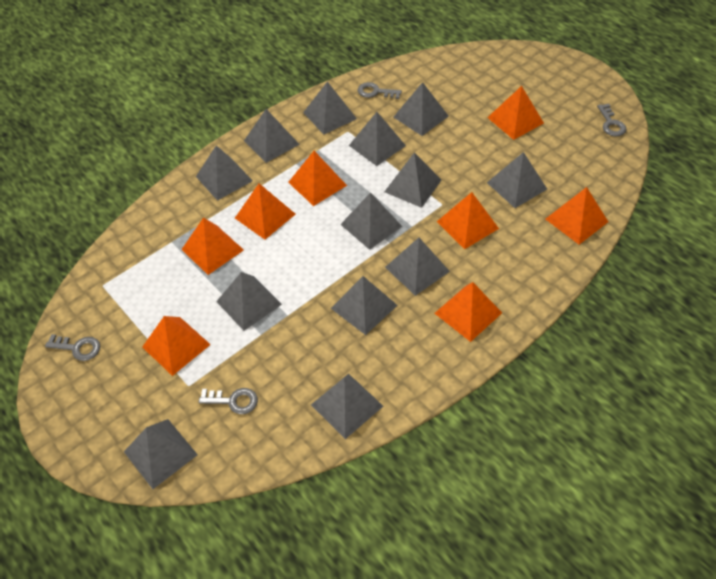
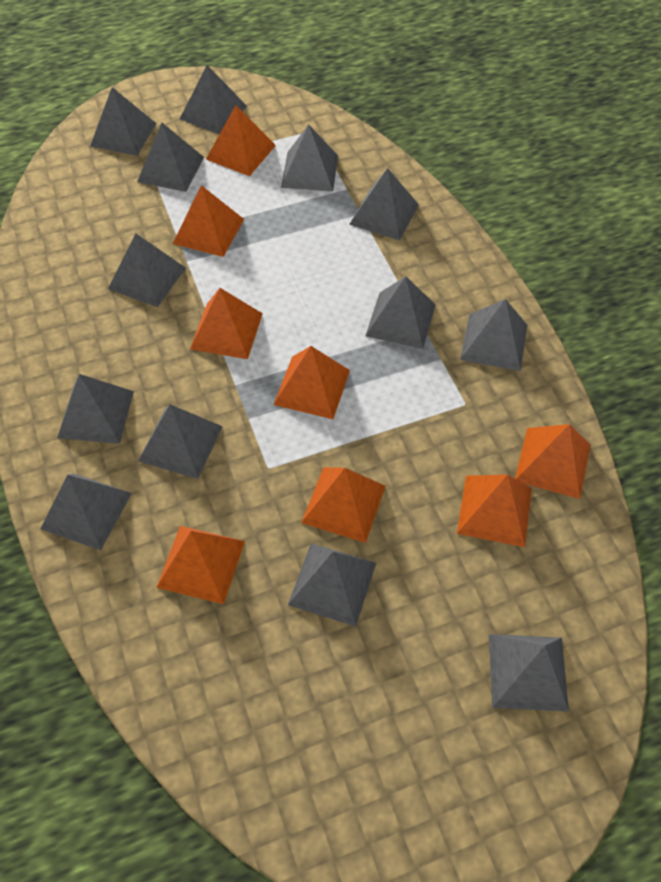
grey key: 4 -> 0

